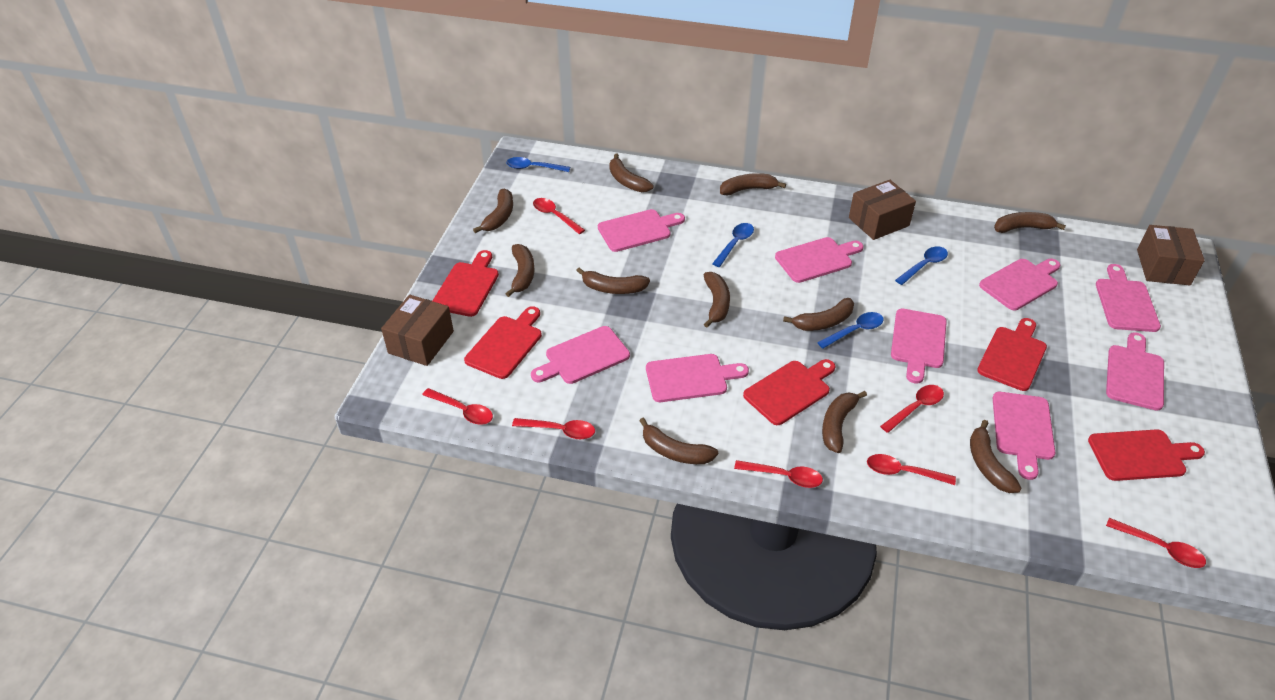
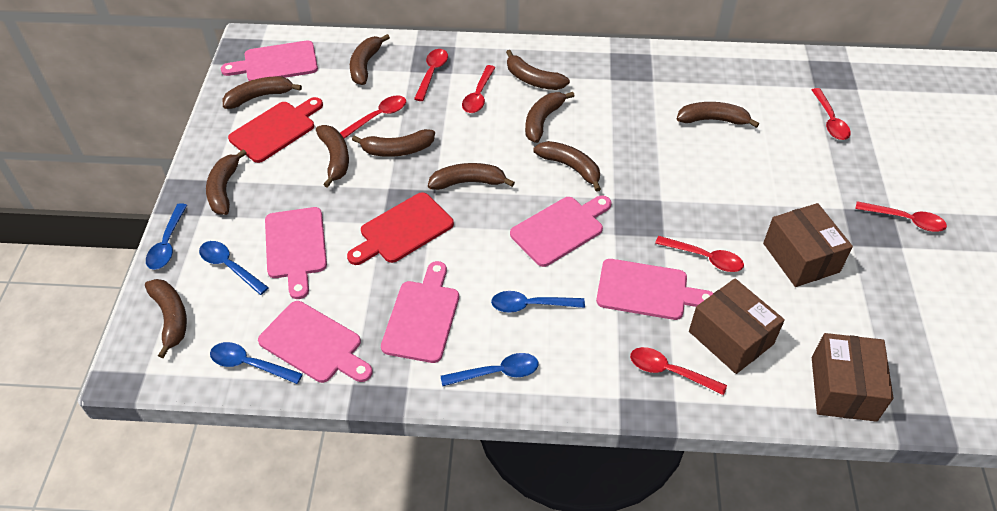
blue spoon: 4 -> 5
pink cutting board: 9 -> 6
red cutting board: 5 -> 2

